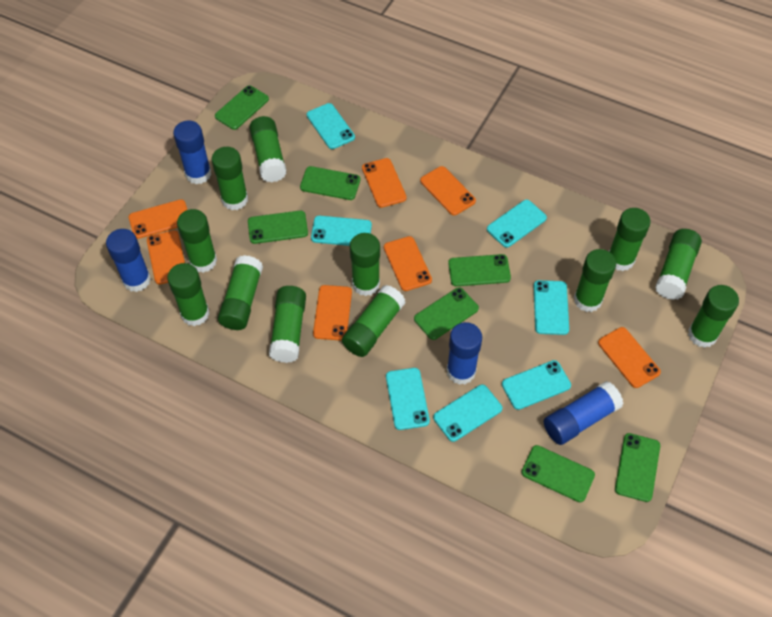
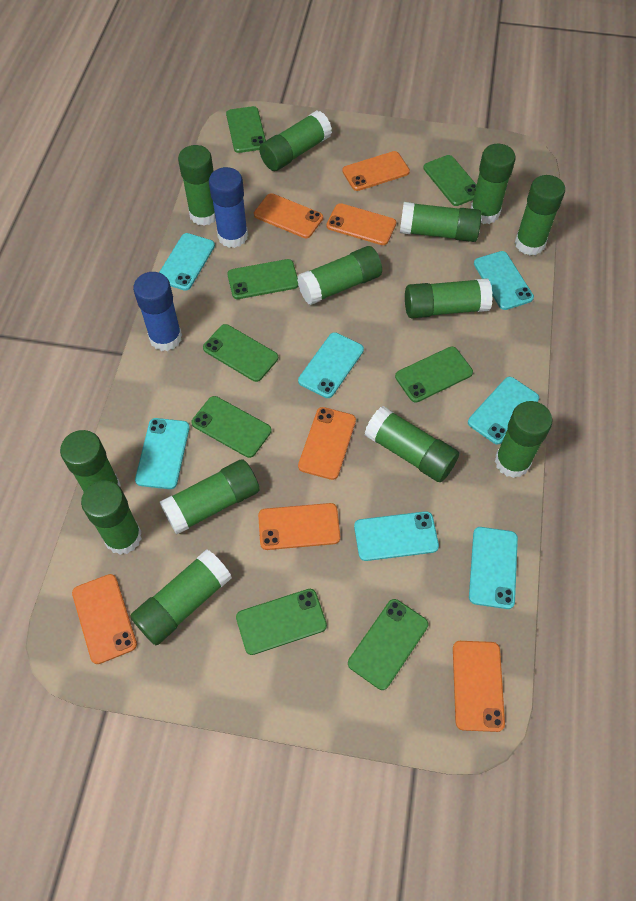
blue glue stick: 4 -> 2
green glue stick: 12 -> 13
green phone: 7 -> 8

